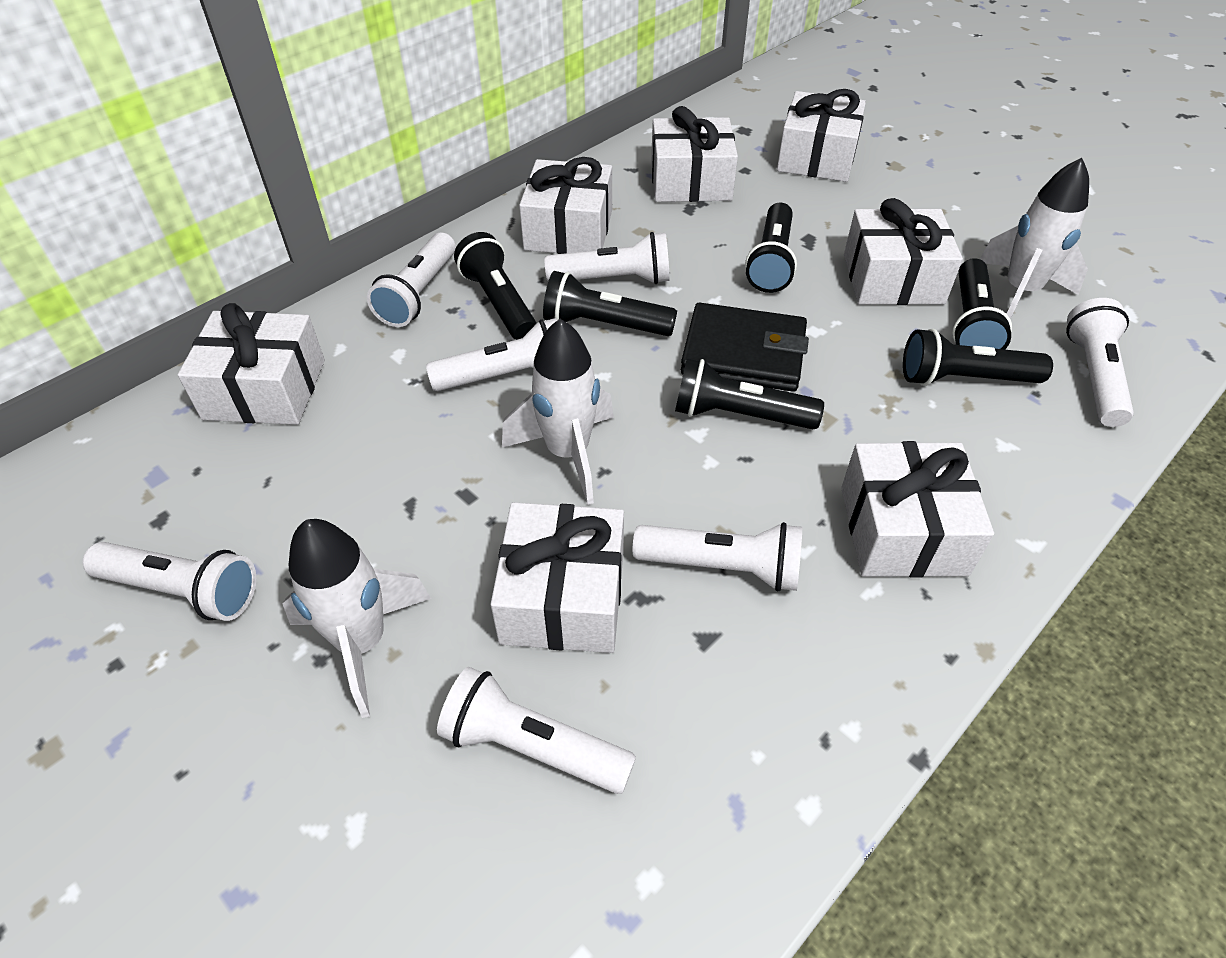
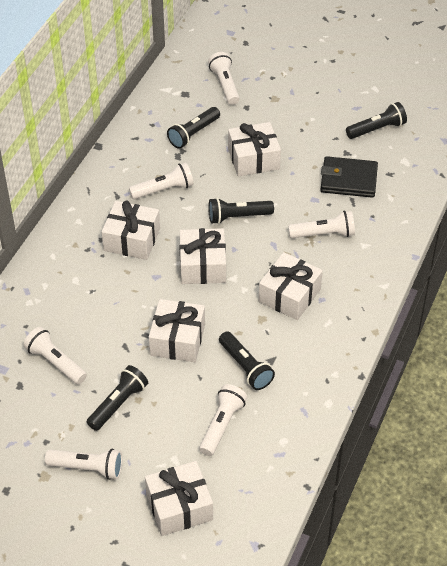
black flashlight: 6 -> 5
white flashlight: 7 -> 6
white gift: 7 -> 6
white rocket: 3 -> 0

